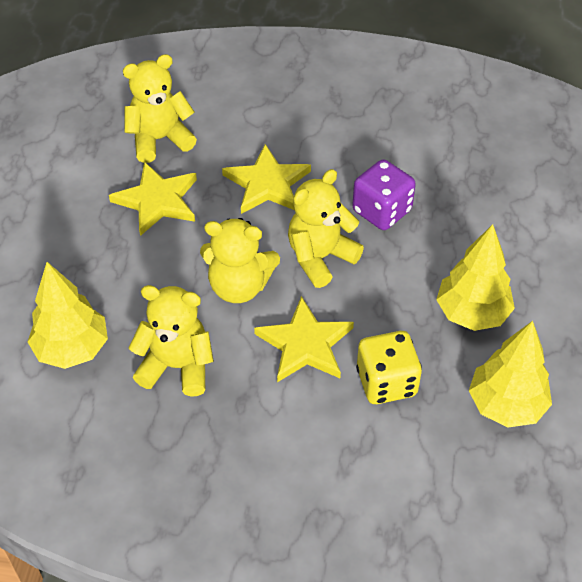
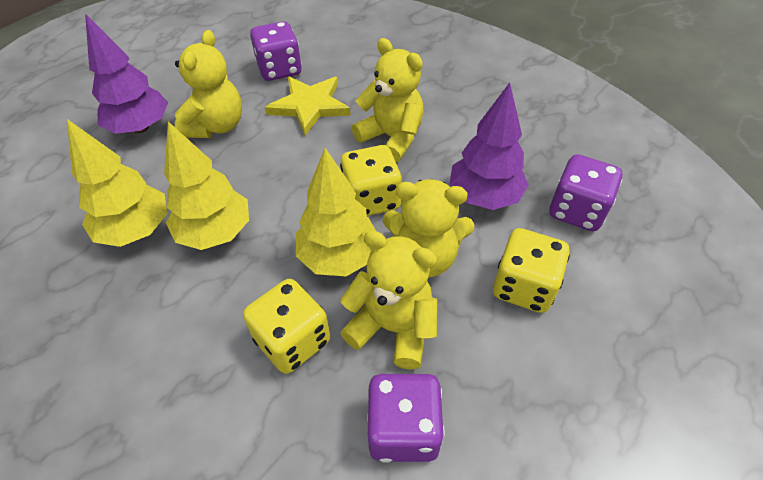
purple dice: 1 -> 3
purple tree: 0 -> 2
yellow dice: 1 -> 3
yellow star: 3 -> 1

